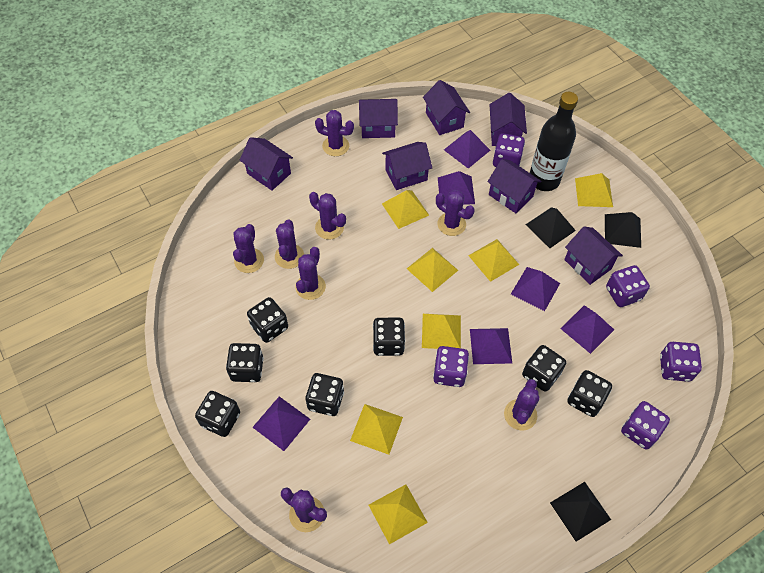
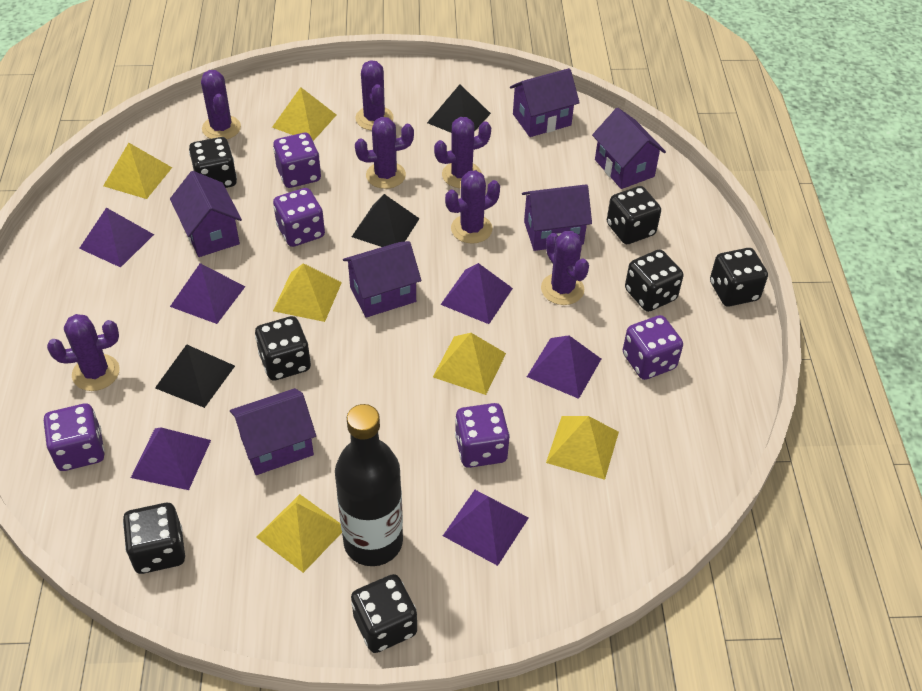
purple cactus: 8 -> 7
purple house: 7 -> 6
yellow pyramid: 7 -> 6

